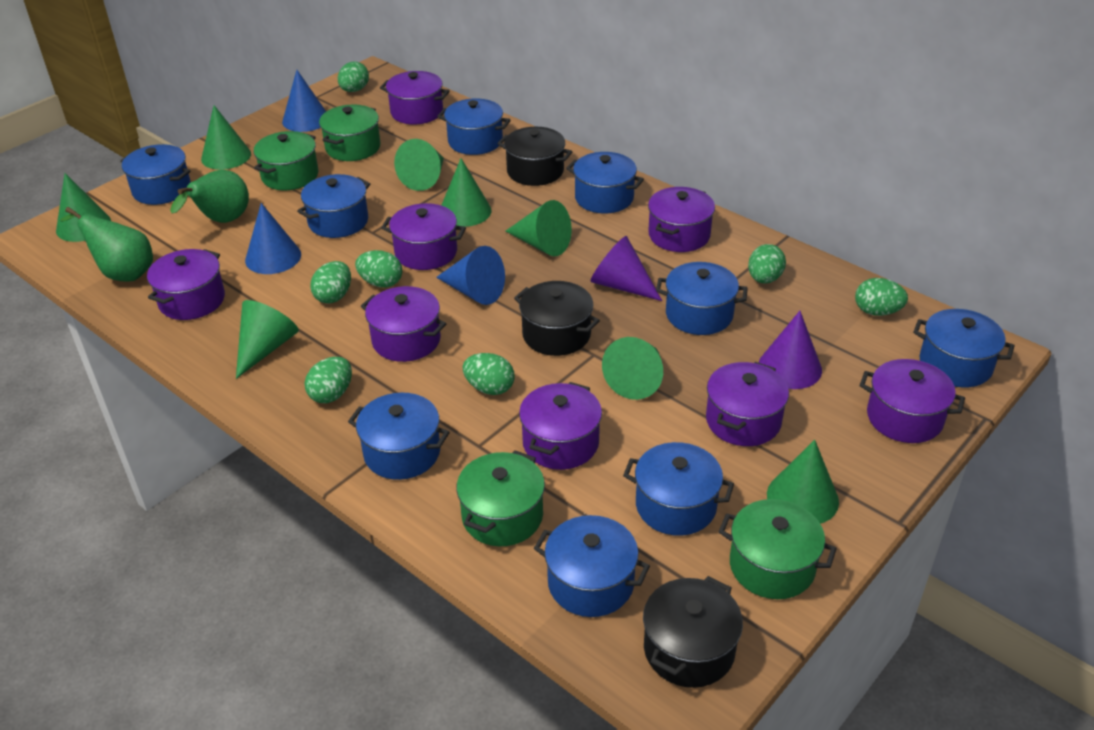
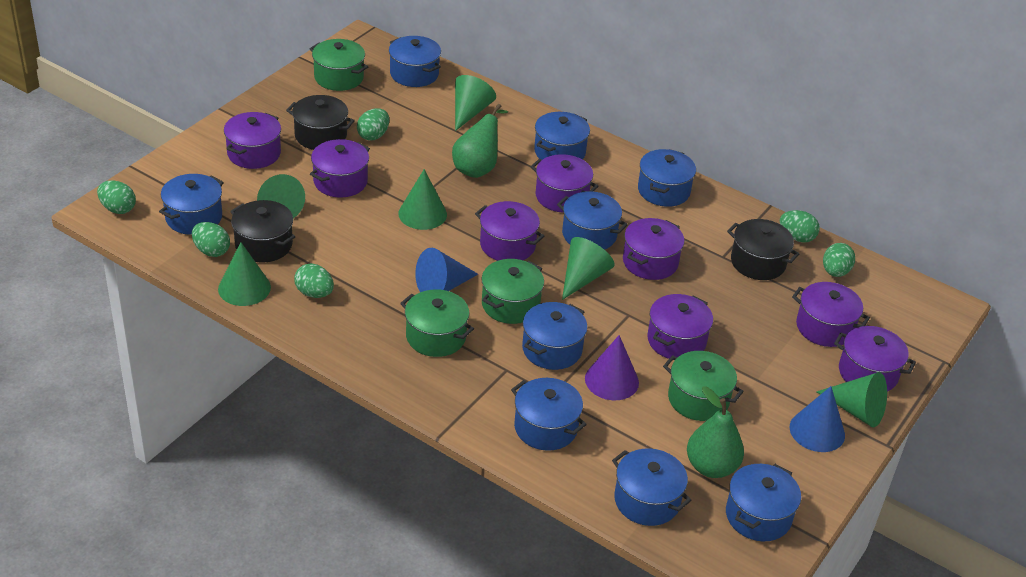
blue cone: 3 -> 2
green cone: 8 -> 6
green egg: 7 -> 6
purple cone: 2 -> 1

